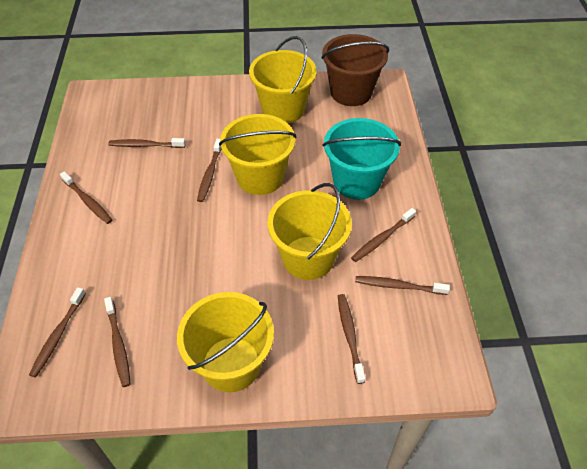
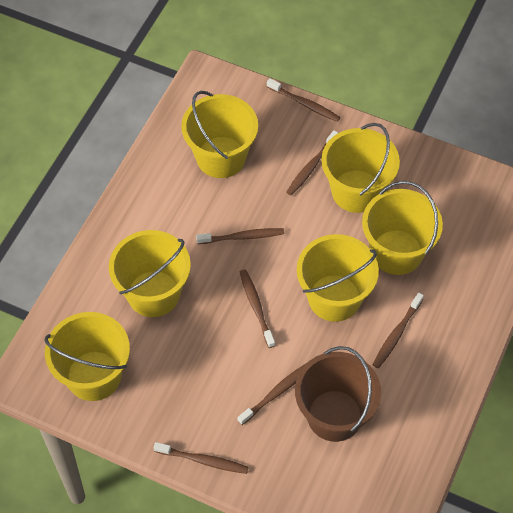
brown toothbrush: 8 -> 7
turquoise bucket: 1 -> 0
yellow bucket: 4 -> 6

